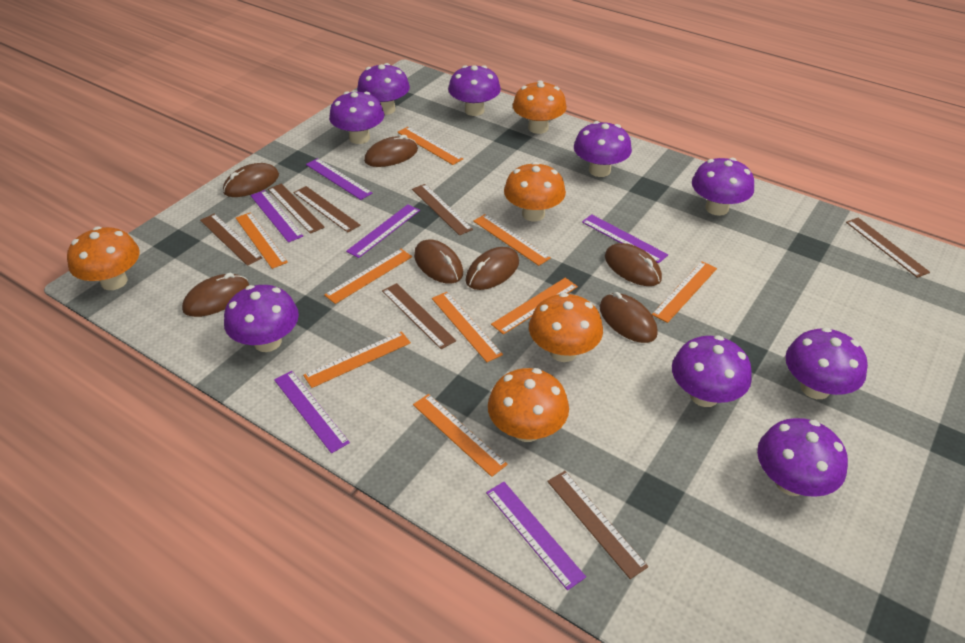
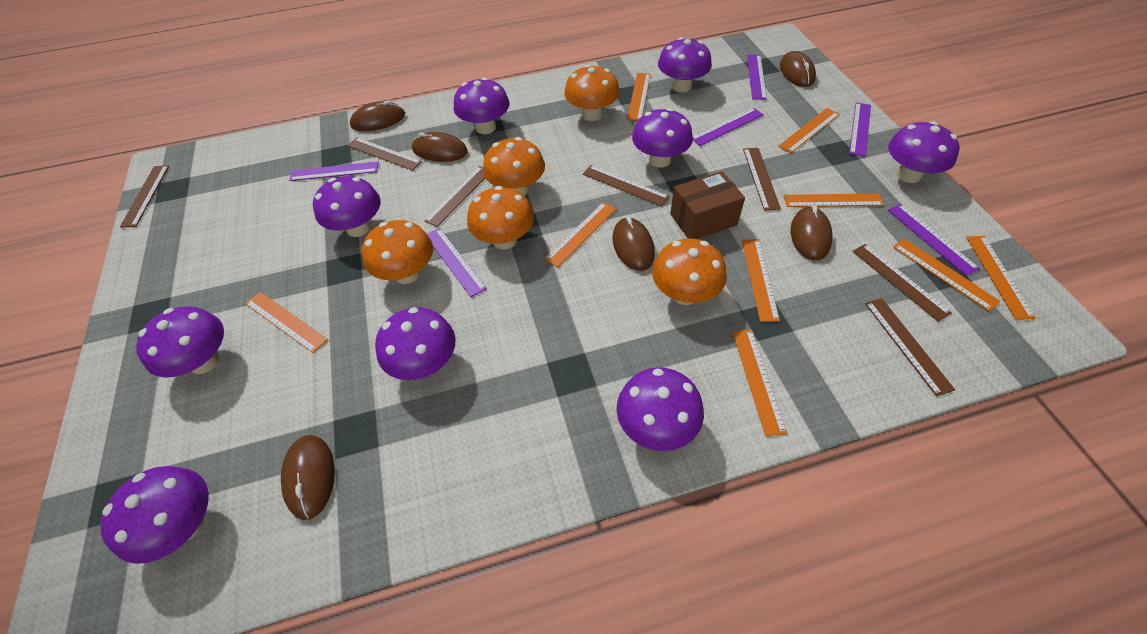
brown box: 0 -> 1
brown mouse: 7 -> 6

